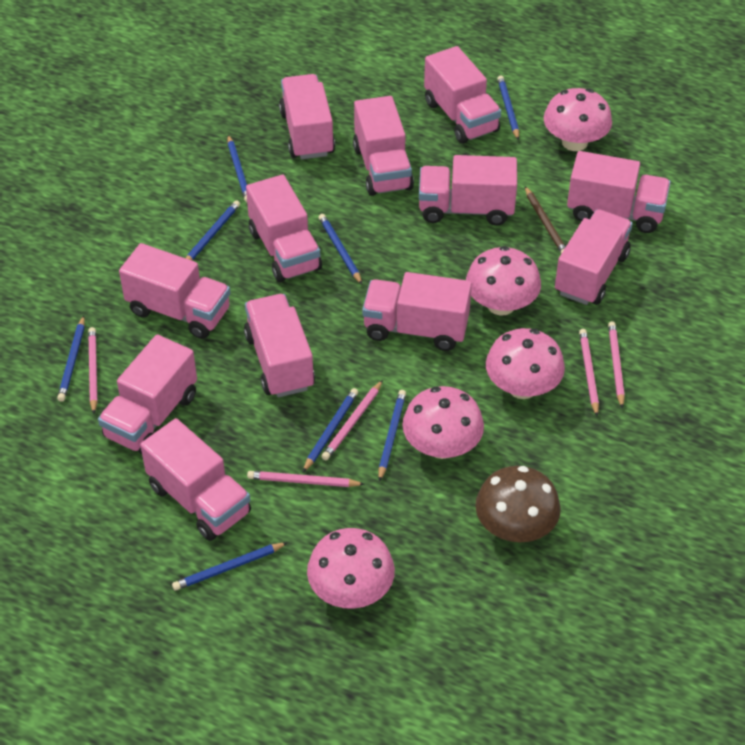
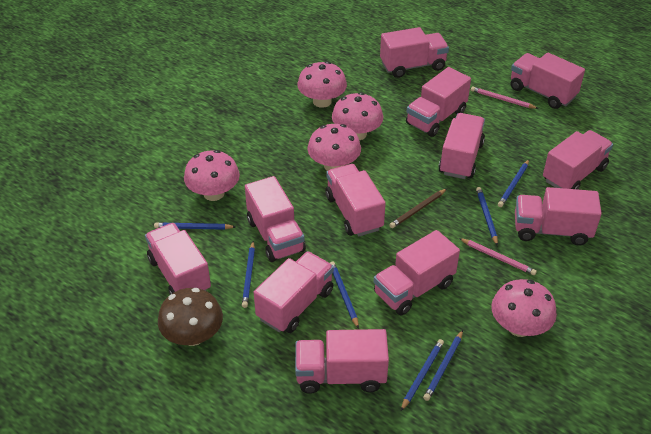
blue pencil: 8 -> 7
pink pencil: 5 -> 2

